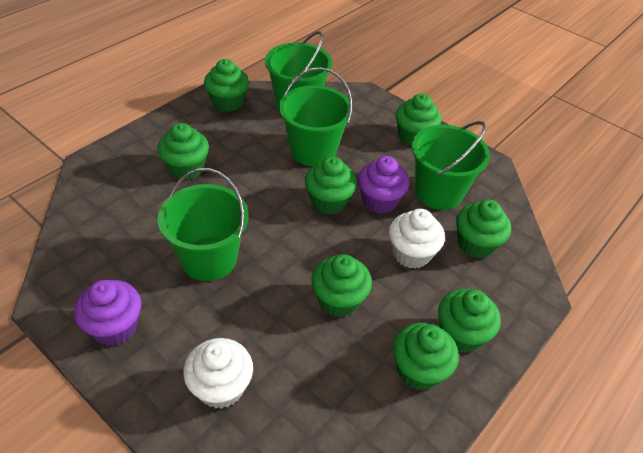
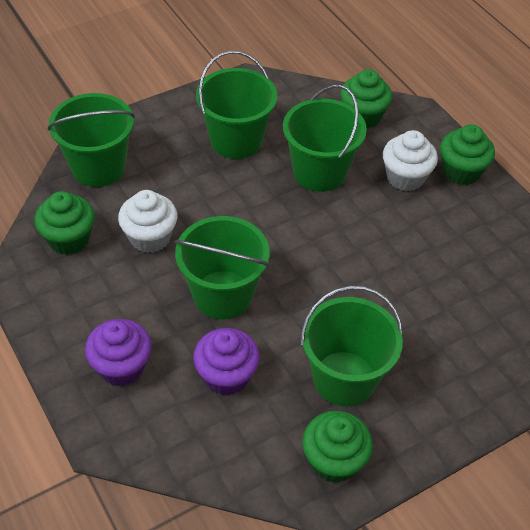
green bucket: 4 -> 5
green cupcake: 8 -> 4

